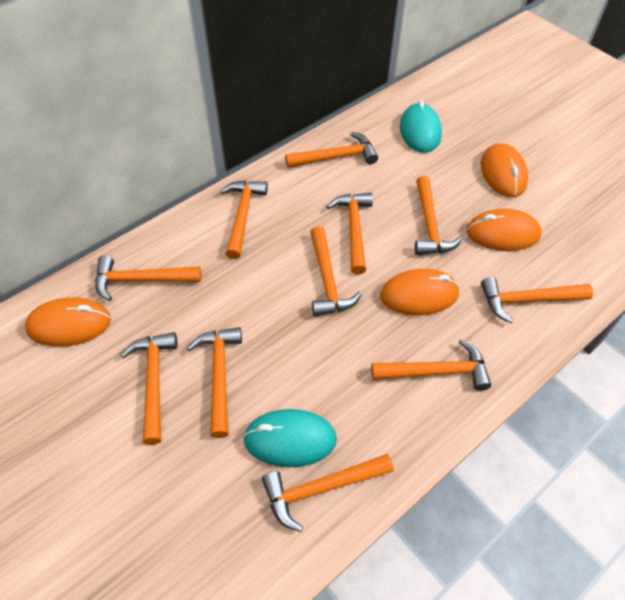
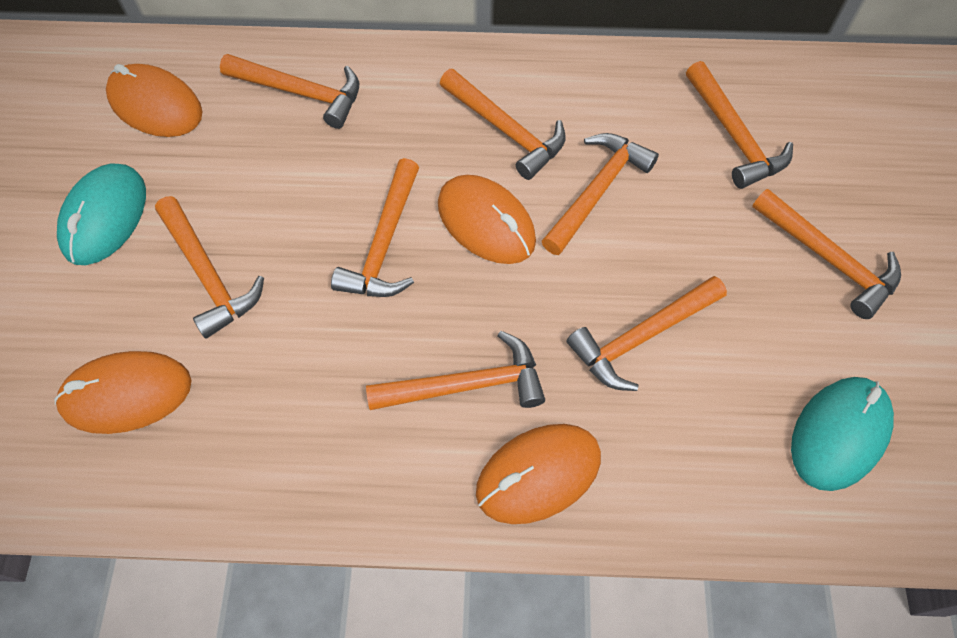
orange hammer: 11 -> 9

